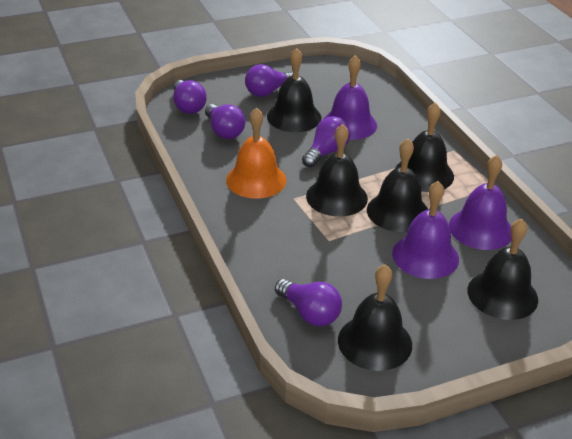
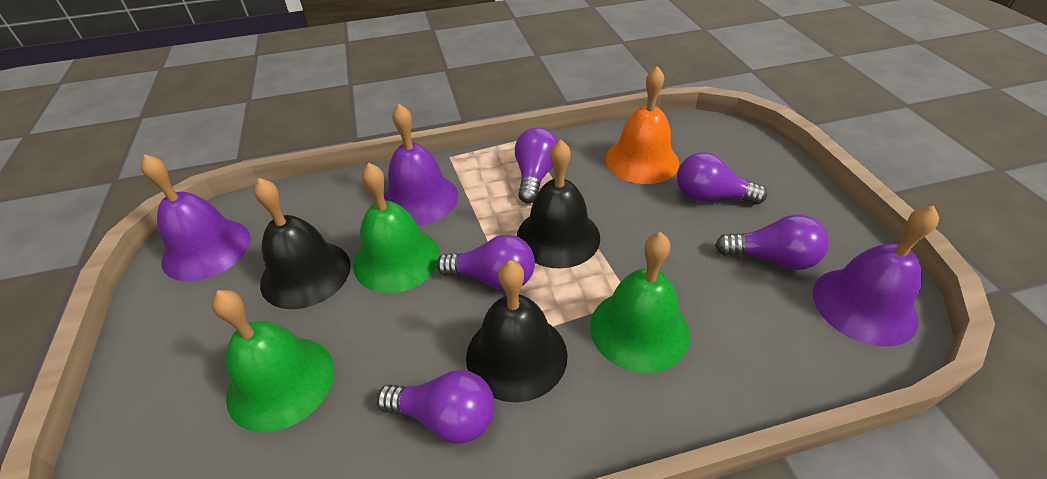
black bell: 6 -> 3
green bell: 0 -> 3

